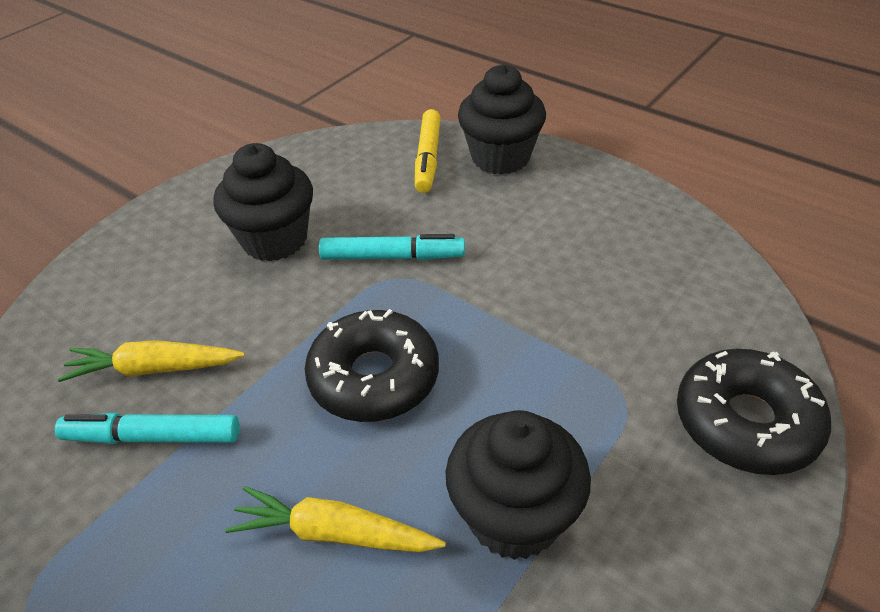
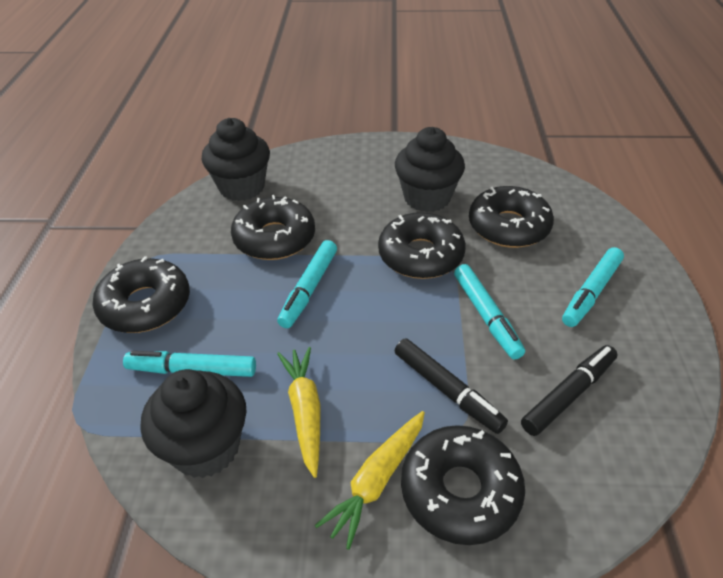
black donut: 2 -> 5
black marker: 0 -> 2
turquoise marker: 2 -> 4
yellow marker: 1 -> 0

